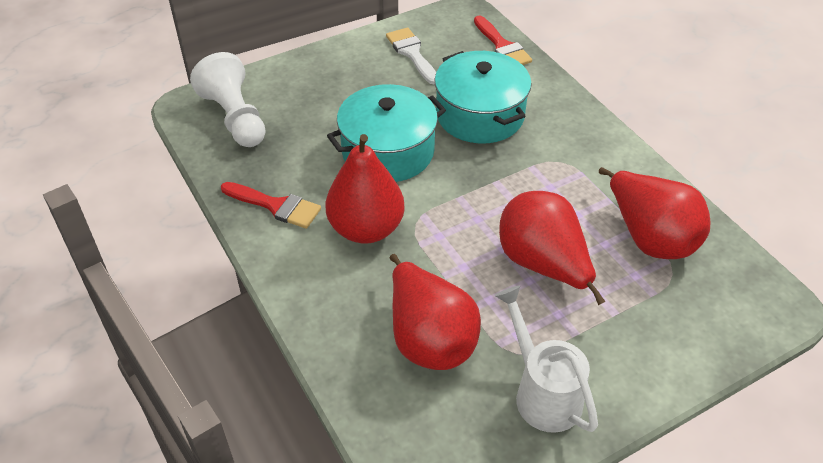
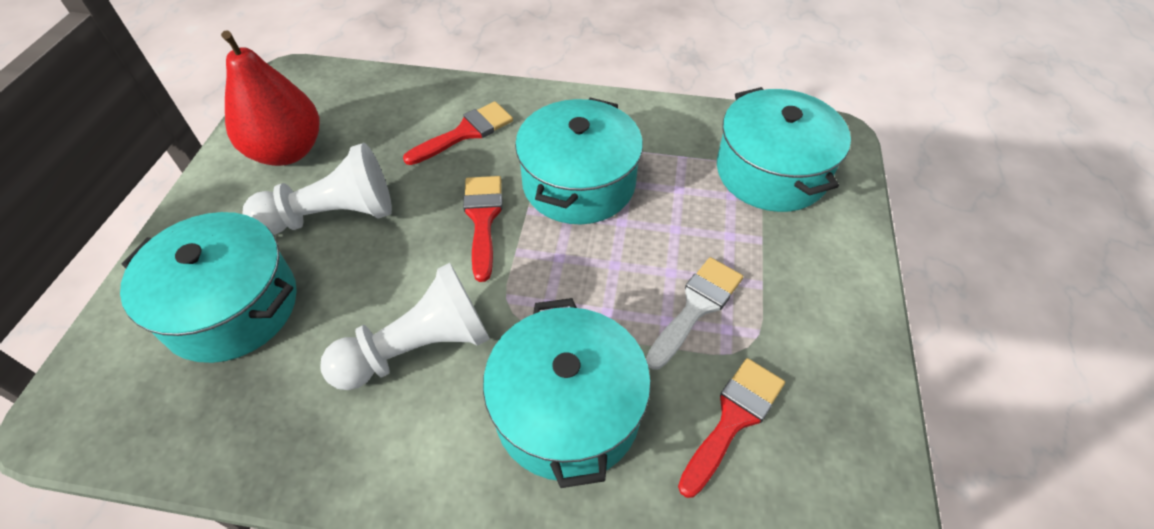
red brush: 2 -> 3
red pear: 4 -> 1
turquoise pot: 2 -> 4
white pawn: 1 -> 2
white watering can: 1 -> 0

